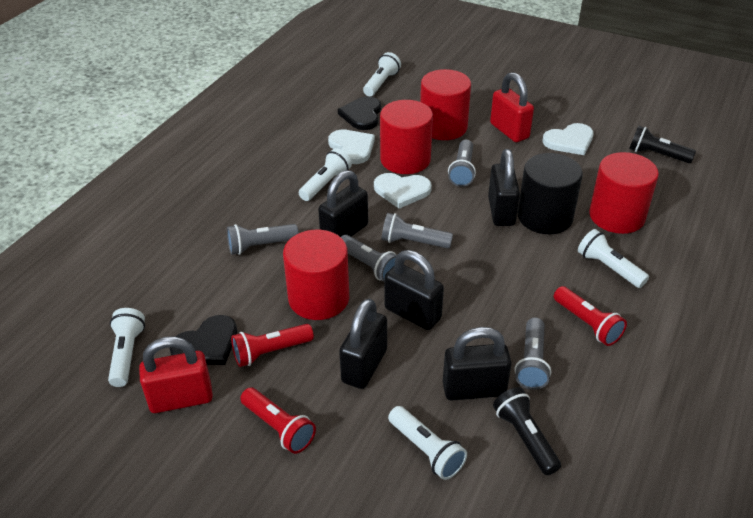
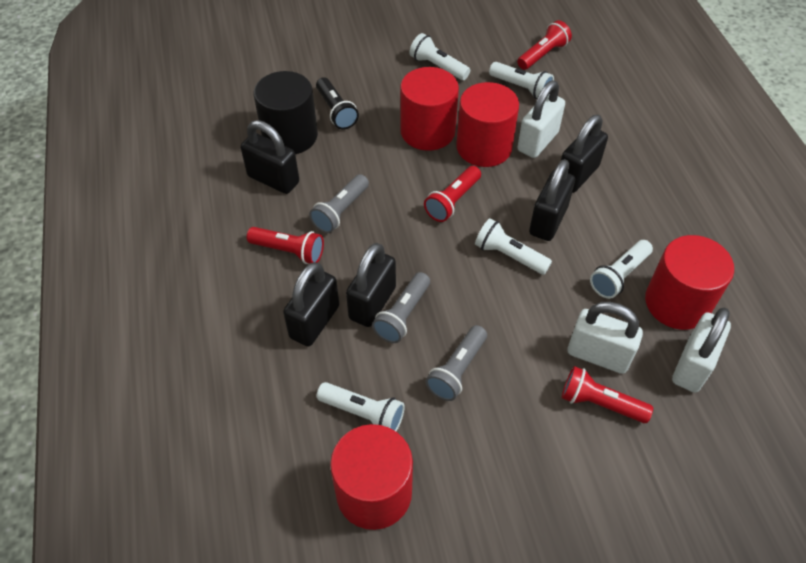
black flashlight: 2 -> 1
black heart: 2 -> 0
grey flashlight: 5 -> 3
red flashlight: 3 -> 4
red padlock: 2 -> 0
white heart: 3 -> 0
white padlock: 0 -> 3

